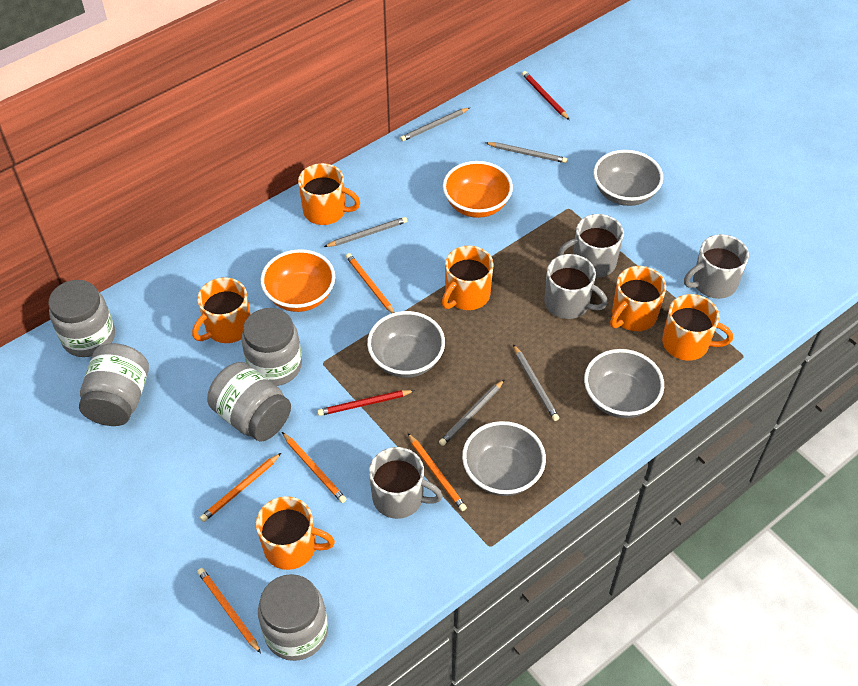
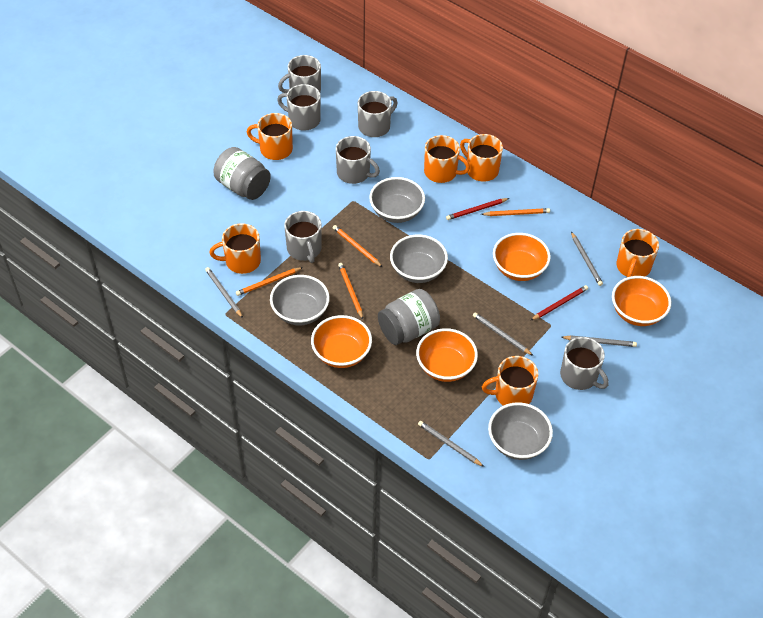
grey jar: 5 -> 2
grey mug: 4 -> 6
orange bowl: 2 -> 4
orange pencil: 5 -> 4

